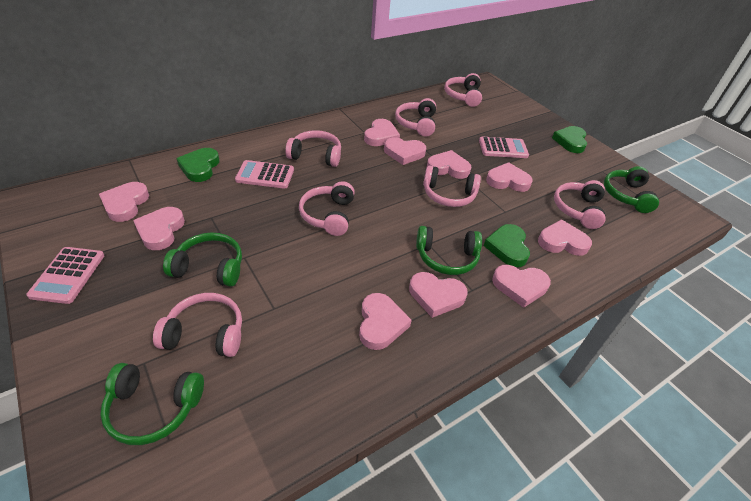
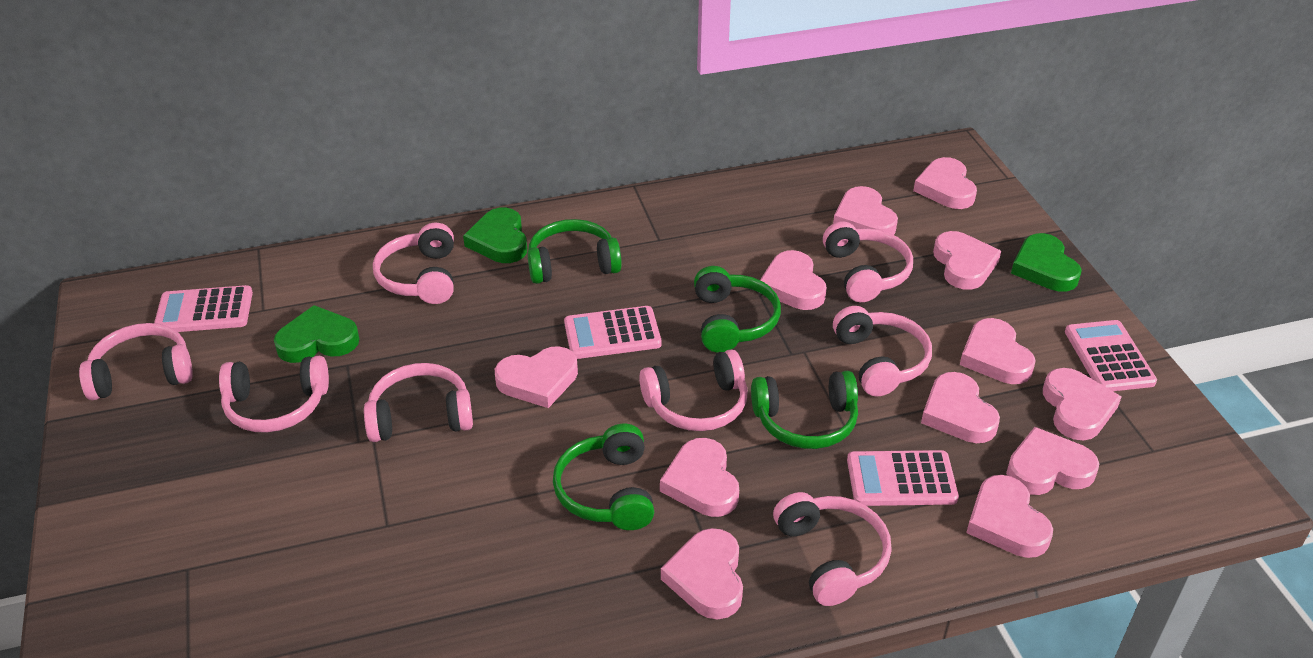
pink calculator: 3 -> 4
pink headphones: 7 -> 8
pink heart: 10 -> 12

